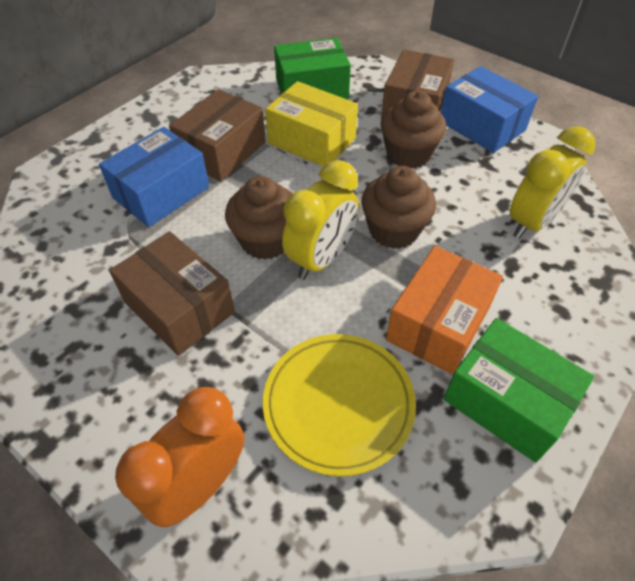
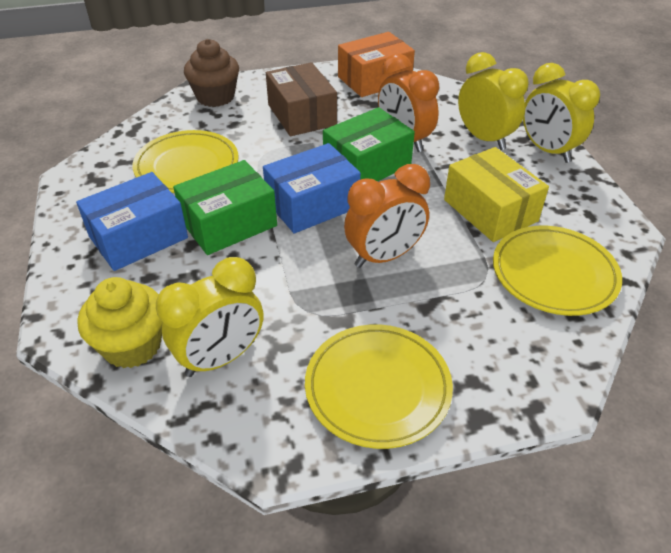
brown box: 3 -> 1
brown cupcake: 3 -> 1
orange clock: 1 -> 2
yellow clock: 2 -> 3
yellow cupcake: 0 -> 1
yellow plate: 1 -> 3

